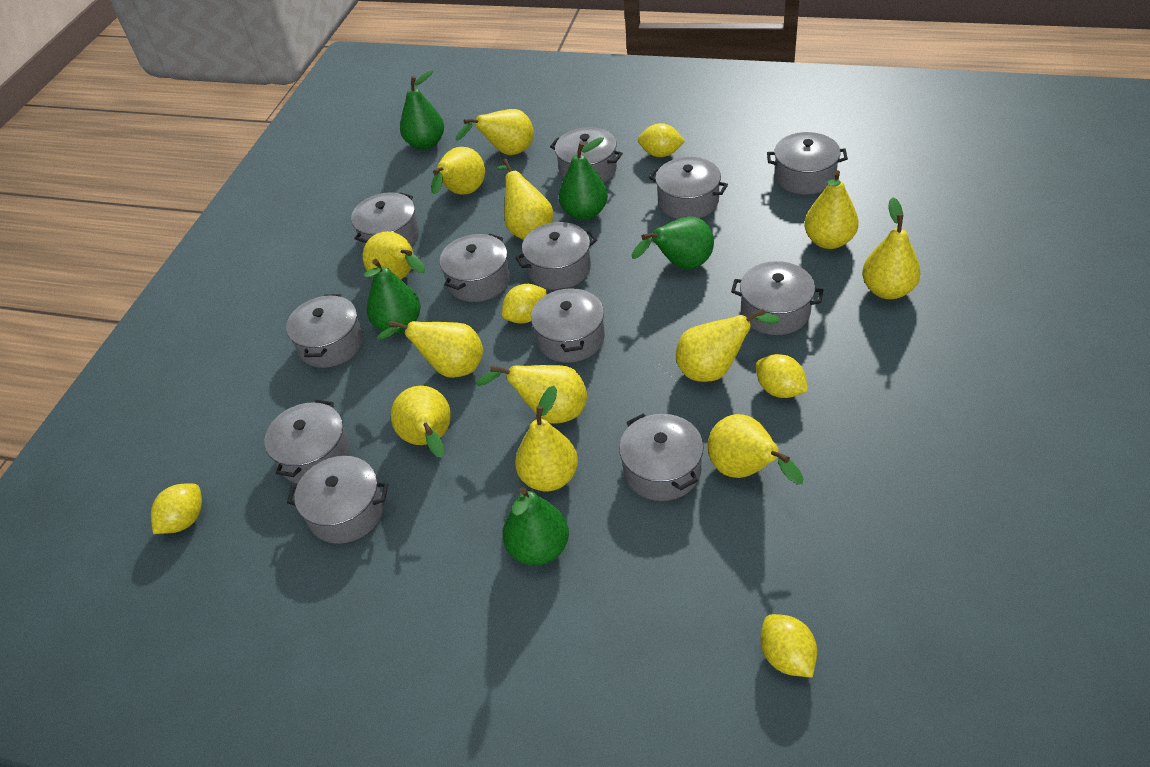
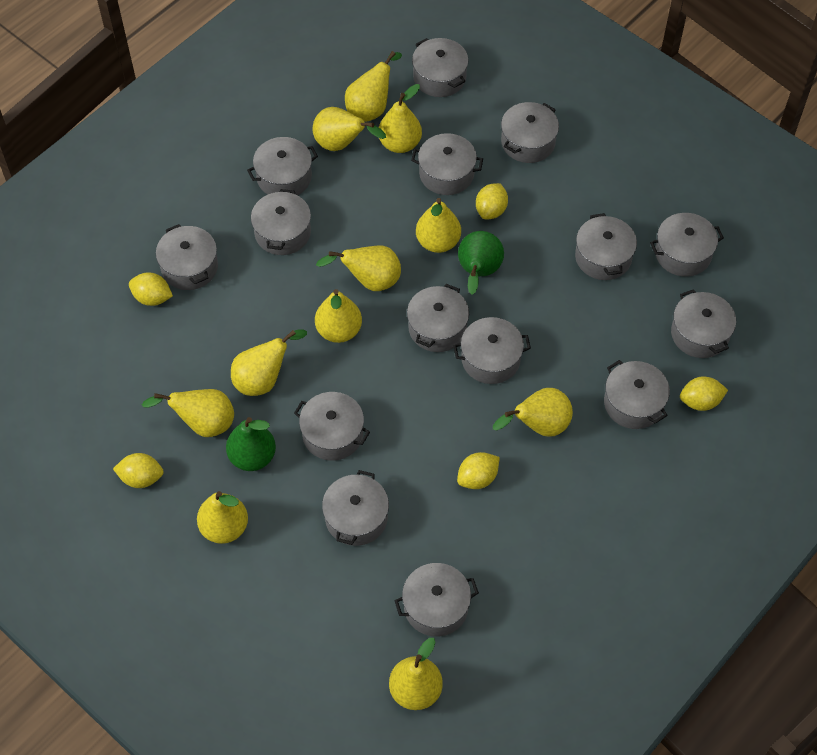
green pear: 5 -> 2
grey pot: 12 -> 15
yellow pear: 12 -> 11

